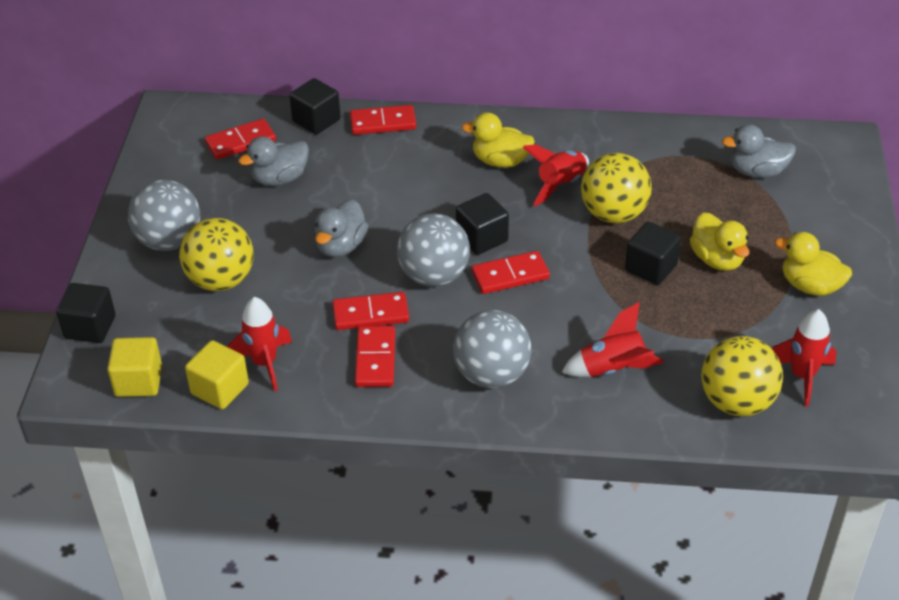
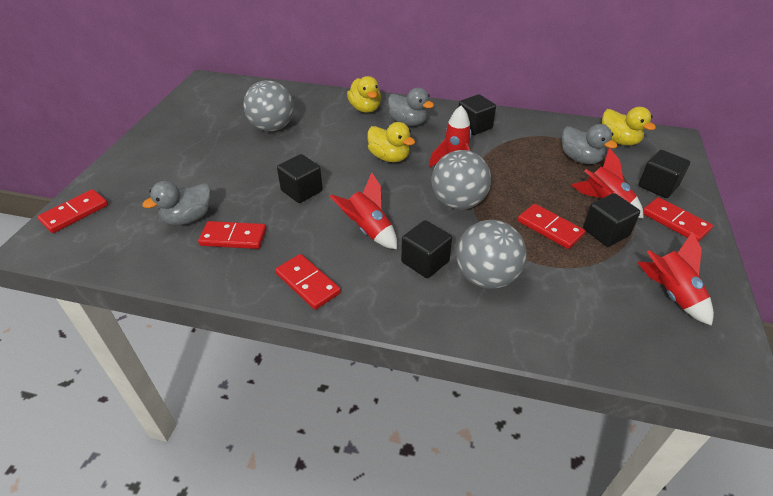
black cube: 4 -> 5
yellow ball: 3 -> 0
yellow cube: 2 -> 0

